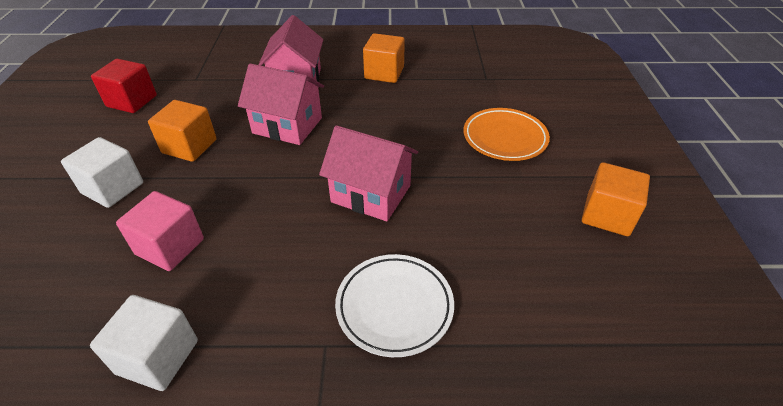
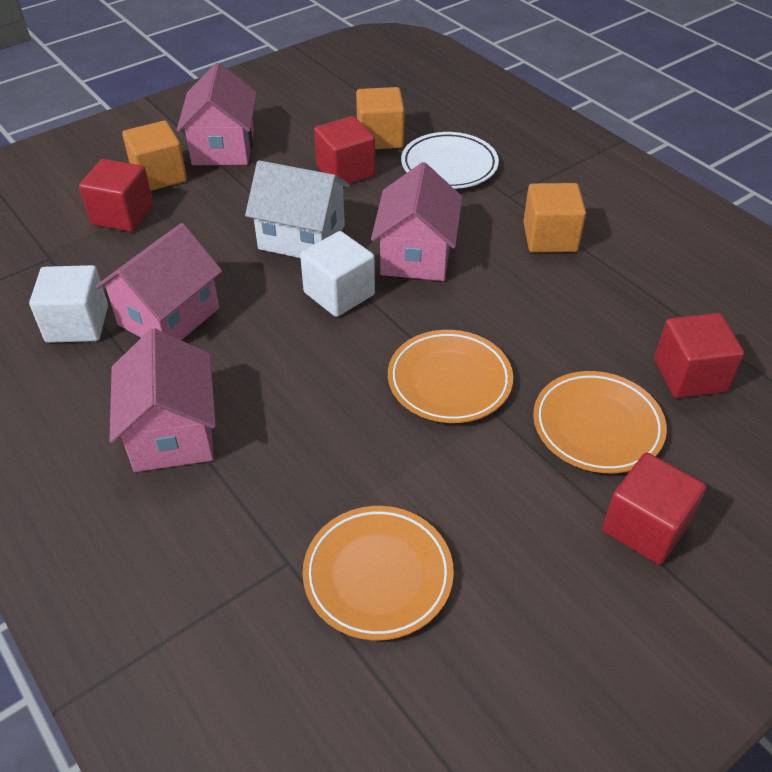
orange plate: 1 -> 3
pink cube: 1 -> 0
pink house: 3 -> 4
red cube: 1 -> 4
white house: 0 -> 1

